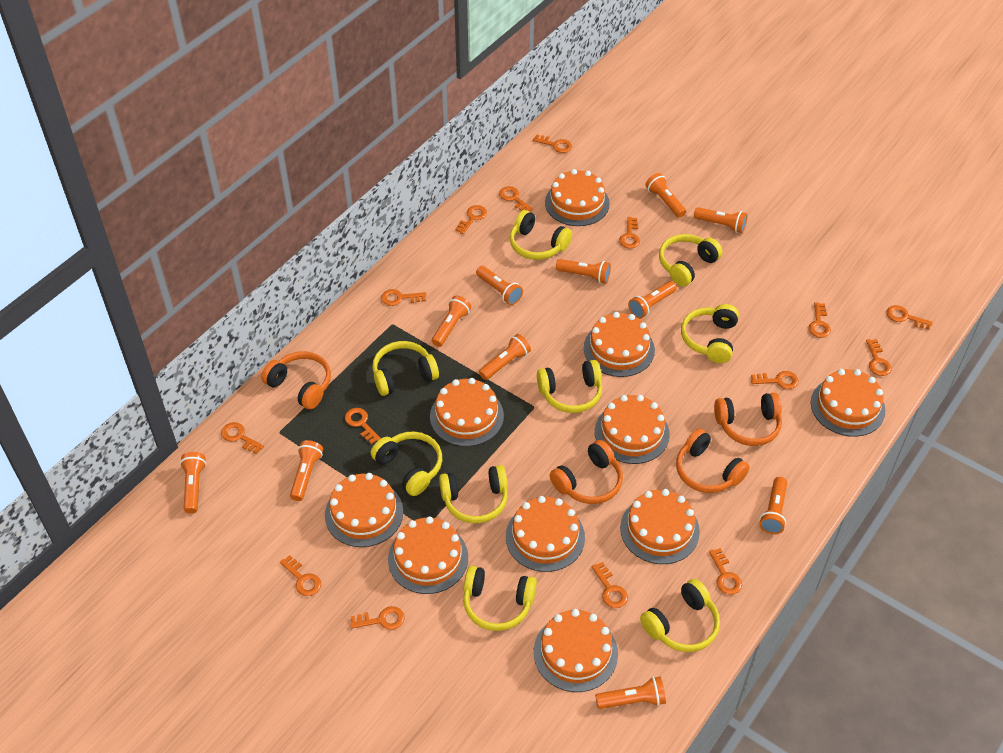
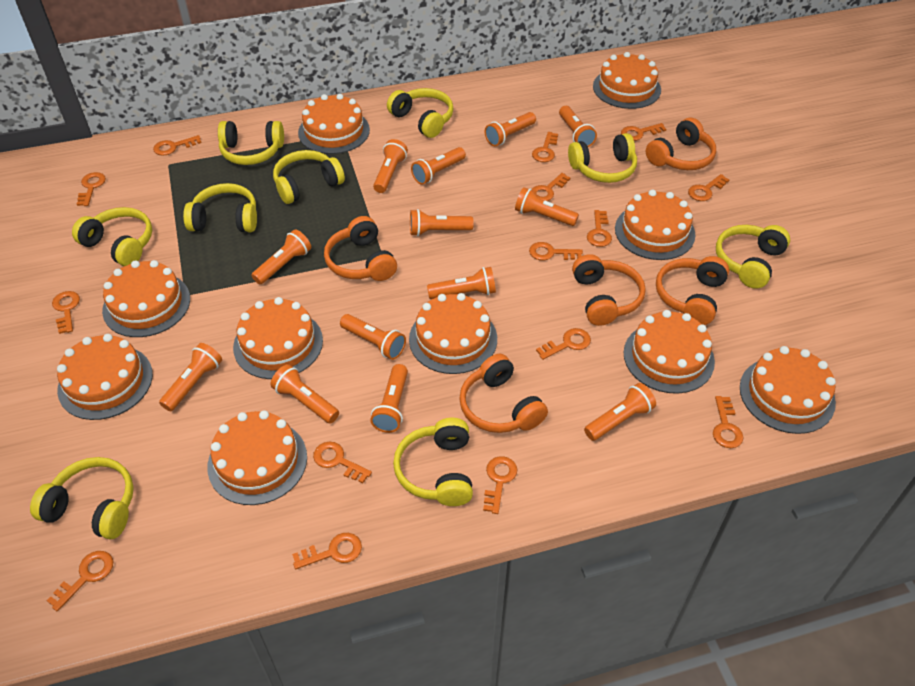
orange flashlight: 11 -> 13
orange headphones: 4 -> 5

